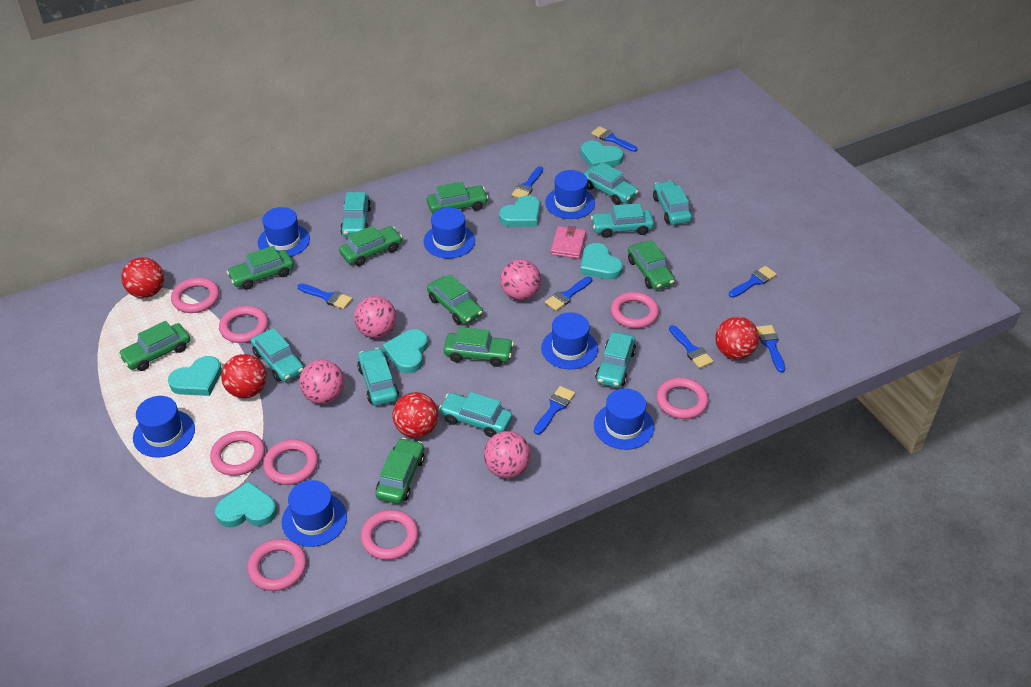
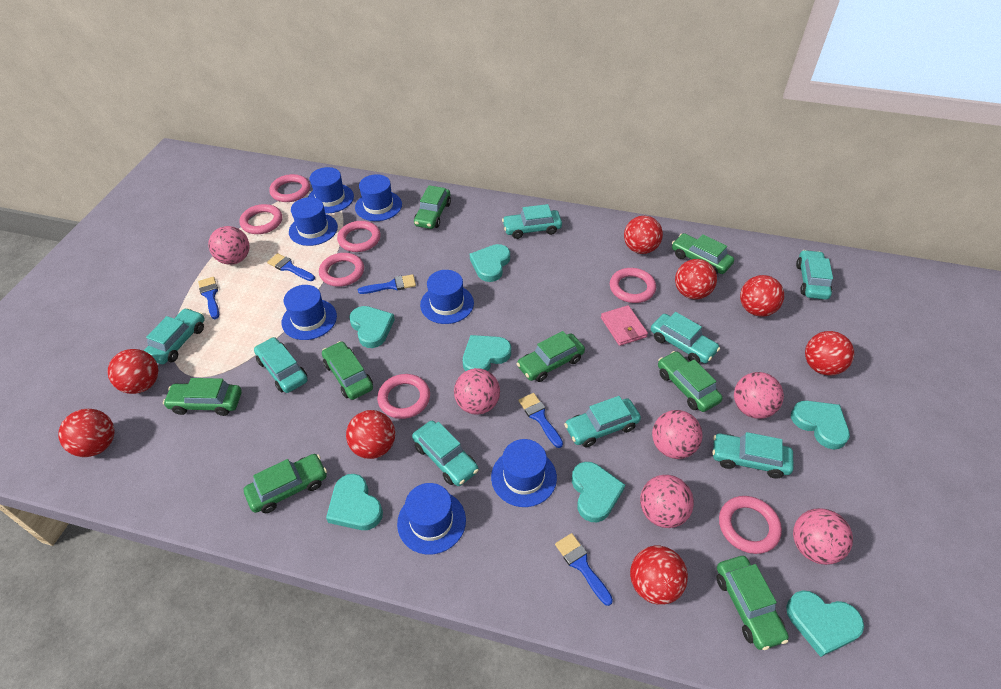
blue brush: 8 -> 5
pink ball: 4 -> 6
pink ring: 8 -> 7
red ball: 4 -> 8
turquoise heart: 6 -> 7

